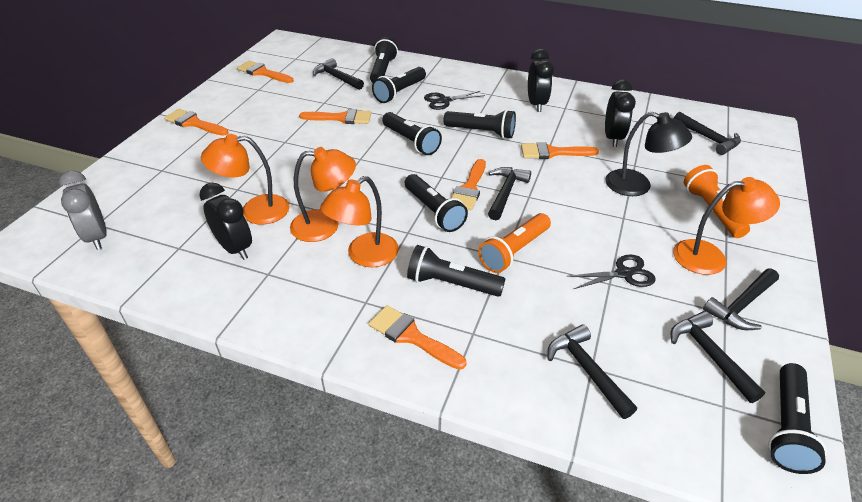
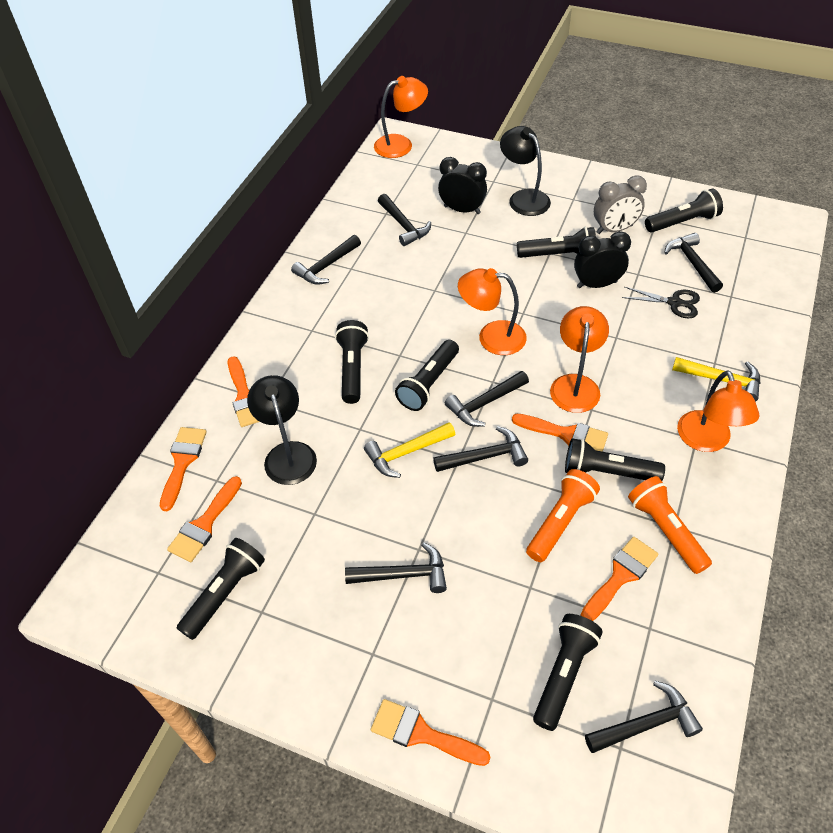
black clock: 3 -> 2
black hammer: 6 -> 7
black lamp: 1 -> 2
black scissors: 2 -> 1
yellow hammer: 0 -> 2

